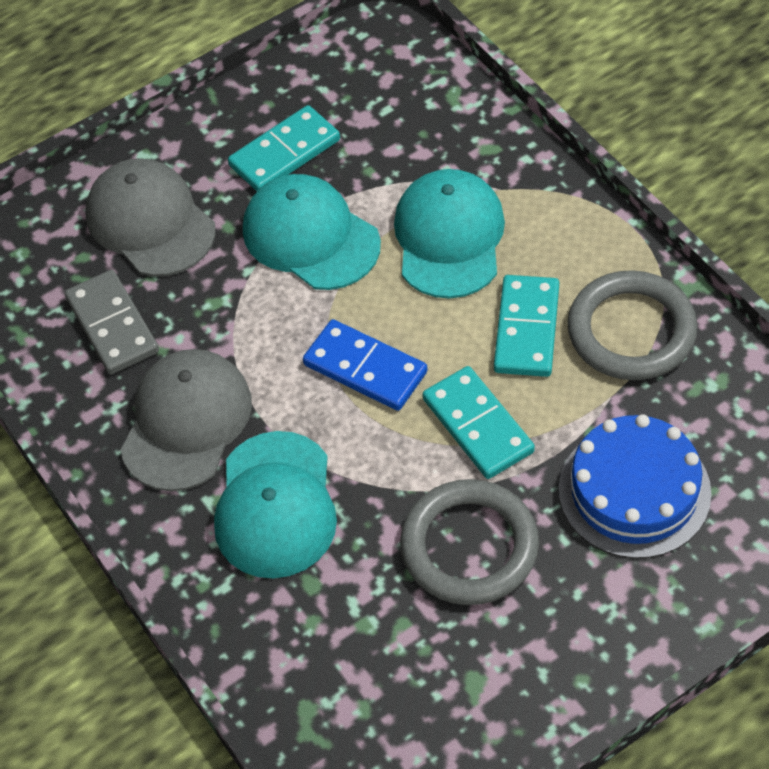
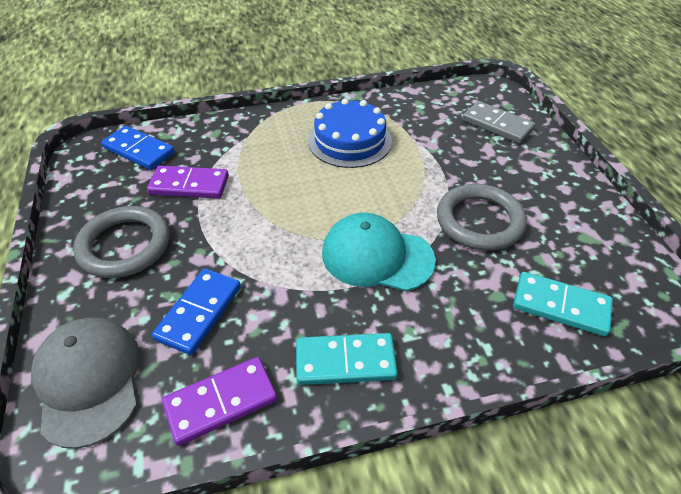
blue domino: 1 -> 2
grey cap: 2 -> 1
purple domino: 0 -> 2
turquoise cap: 3 -> 1
turquoise domino: 3 -> 2

